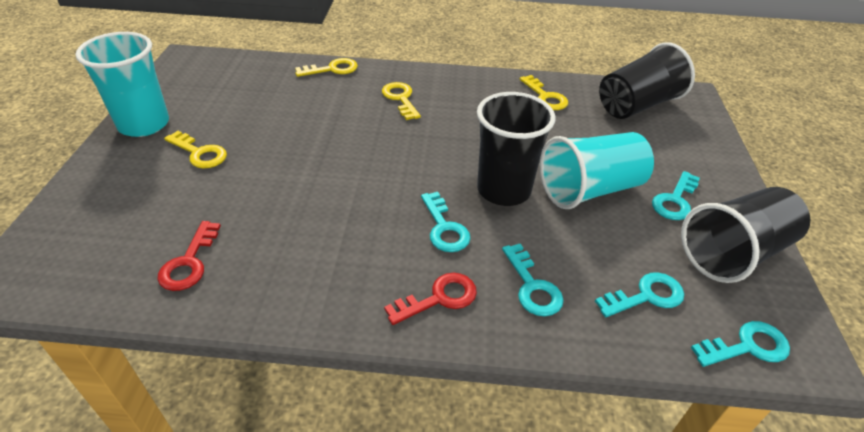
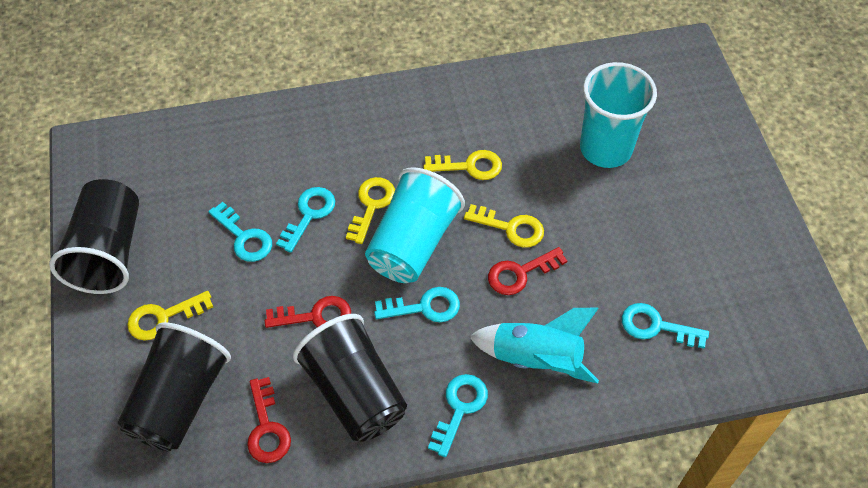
red key: 2 -> 3
turquoise rocket: 0 -> 1

